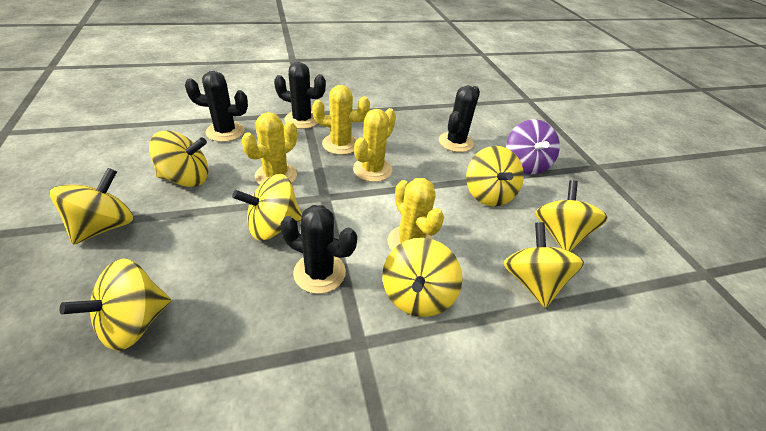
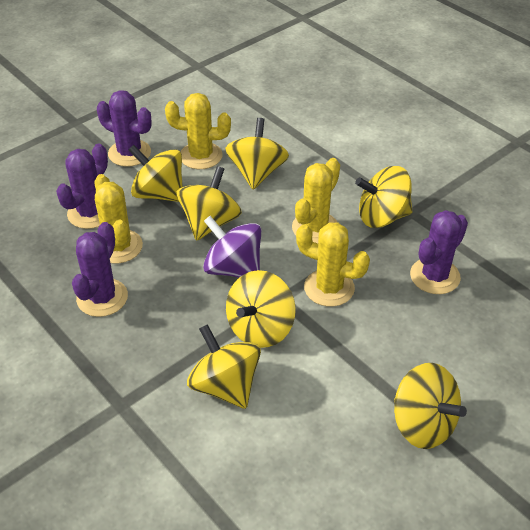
black cactus: 4 -> 0
purple cactus: 0 -> 4
yellow spinning top: 8 -> 7

